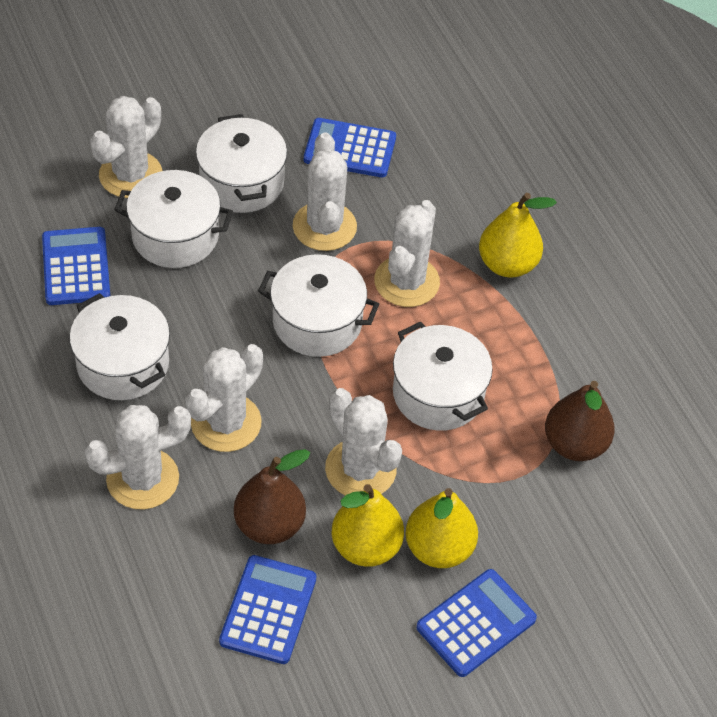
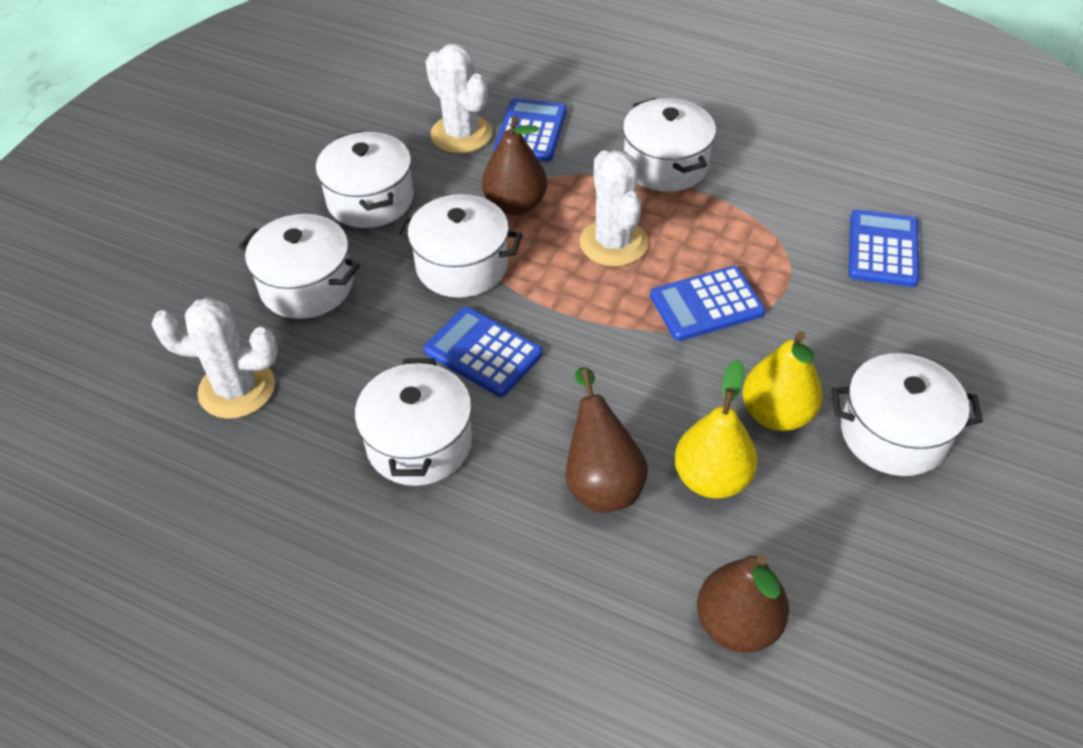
brown pear: 2 -> 3
white cactus: 6 -> 3
white pot: 5 -> 6
yellow pear: 3 -> 2

